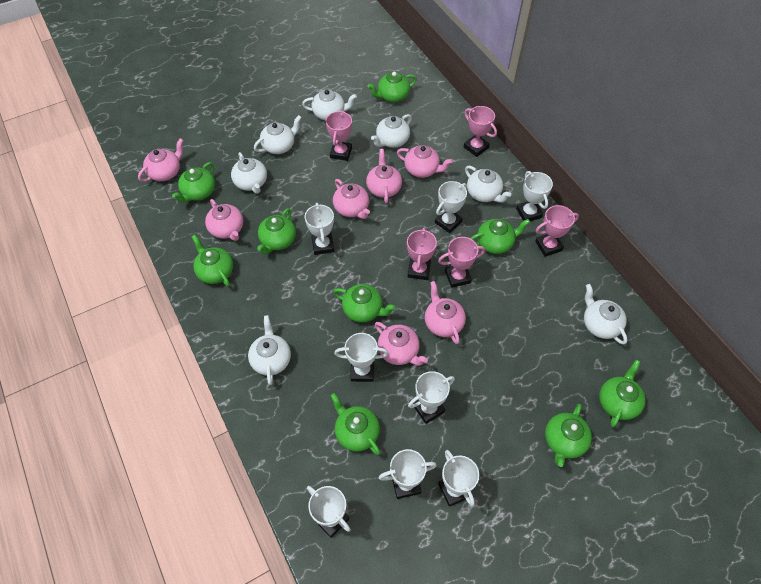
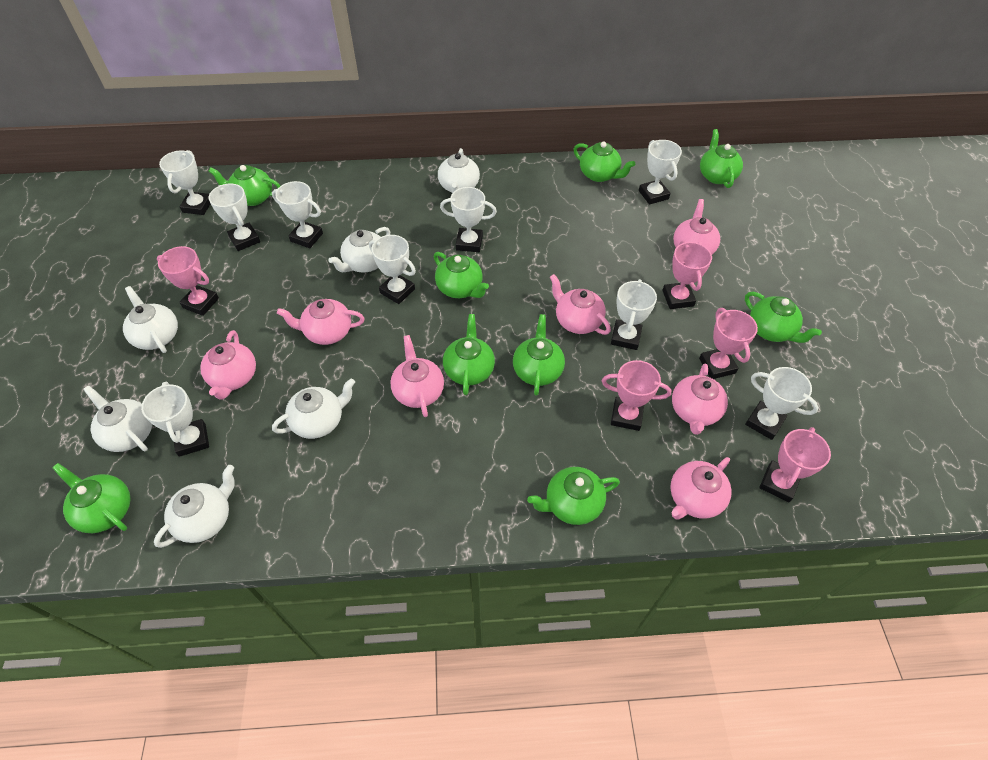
white teapot: 7 -> 6
white trophy: 8 -> 9

